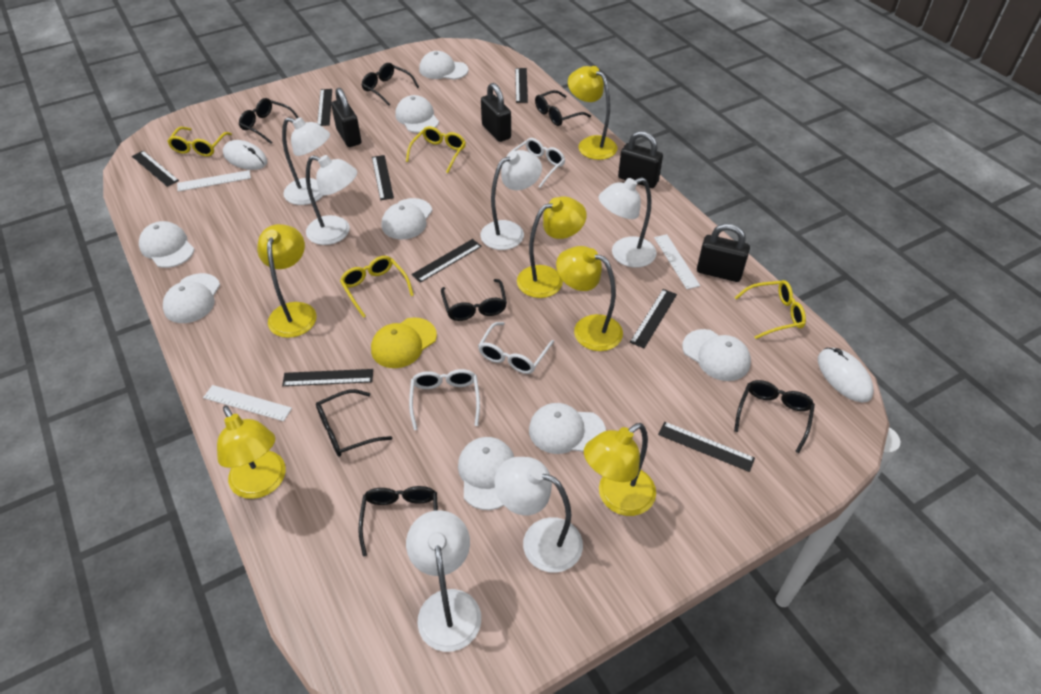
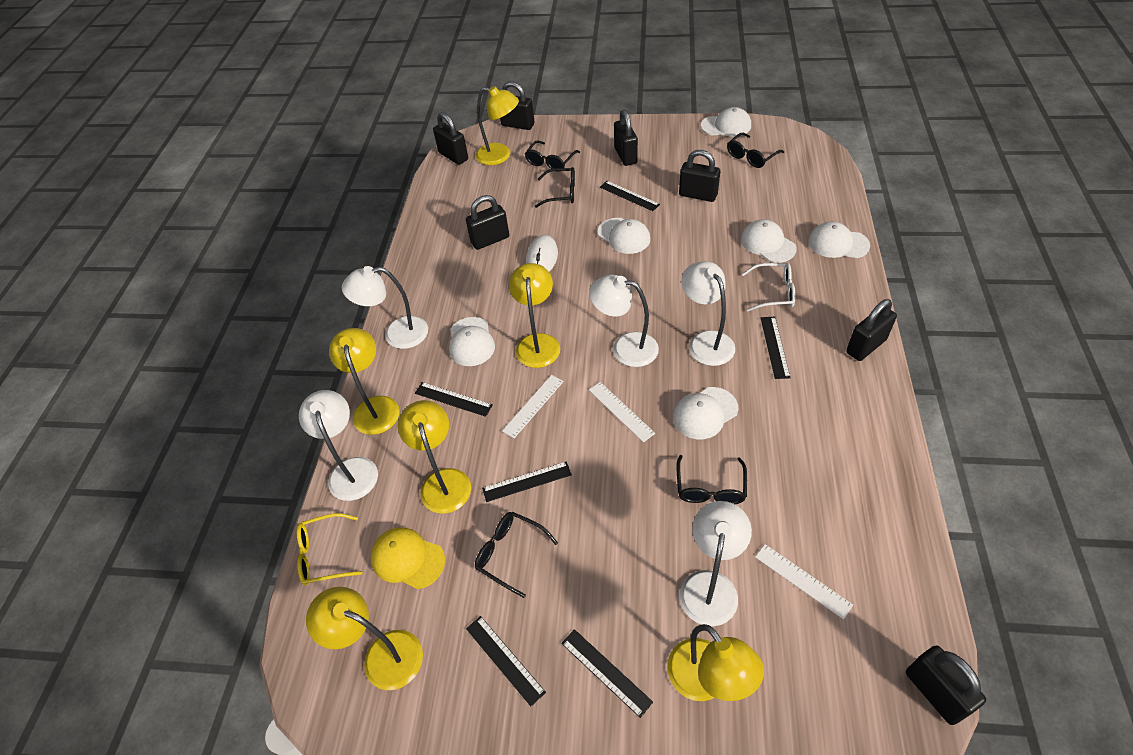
black glasses: 7 -> 5
black padlock: 4 -> 7
black ruler: 8 -> 6
white cap: 8 -> 6
white glasses: 3 -> 1
white lamp: 6 -> 5
white mouse: 2 -> 1
yellow glasses: 4 -> 1

